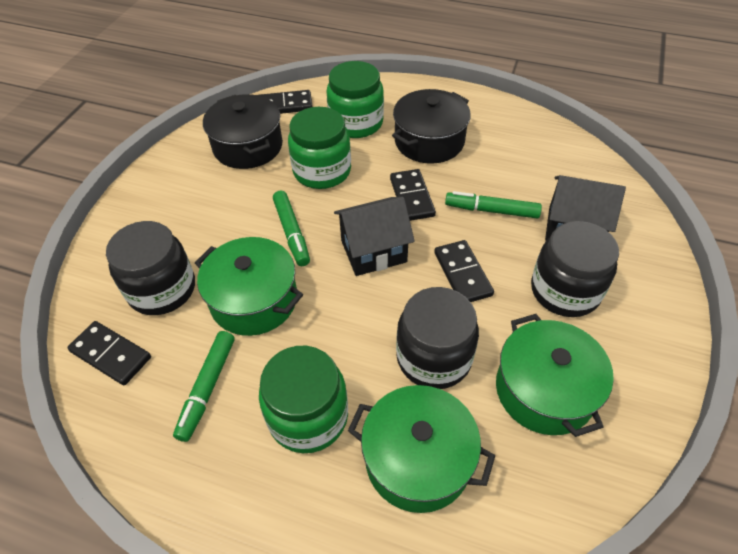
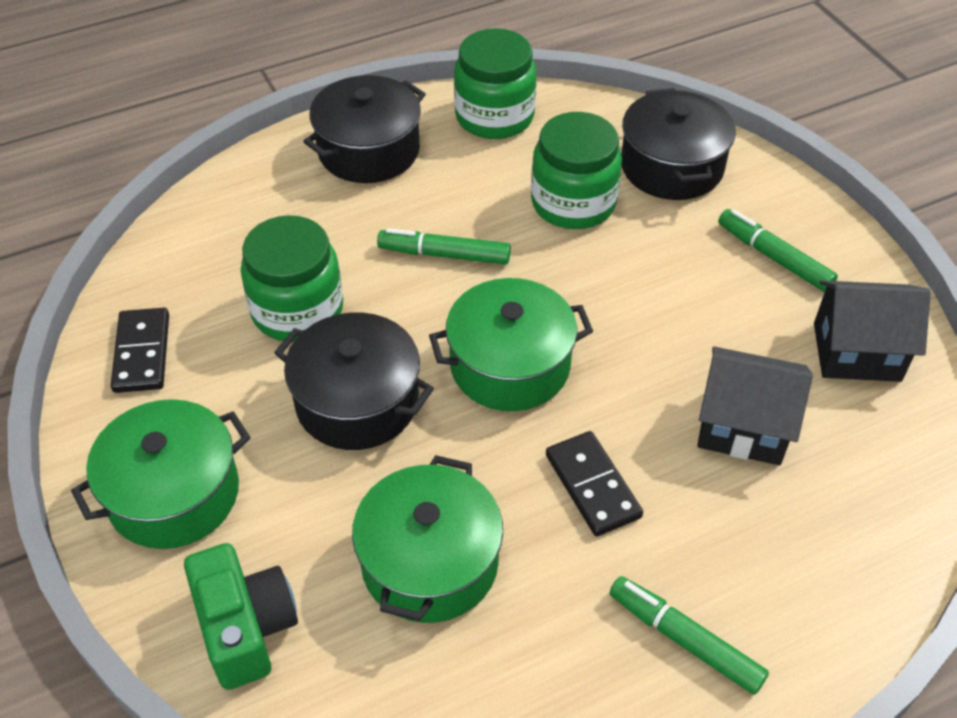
black domino: 4 -> 2
black jar: 3 -> 0
black pot: 2 -> 3
green camera: 0 -> 1

